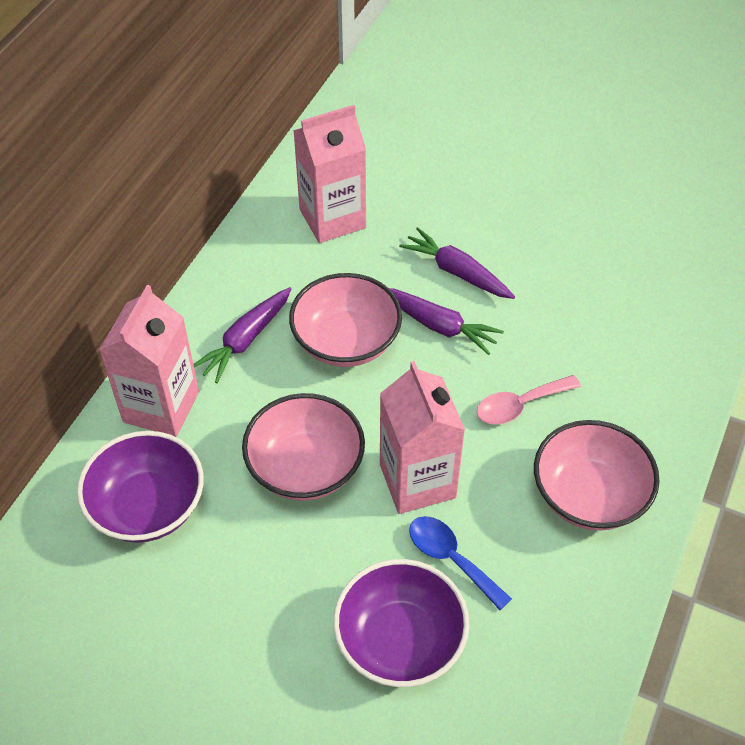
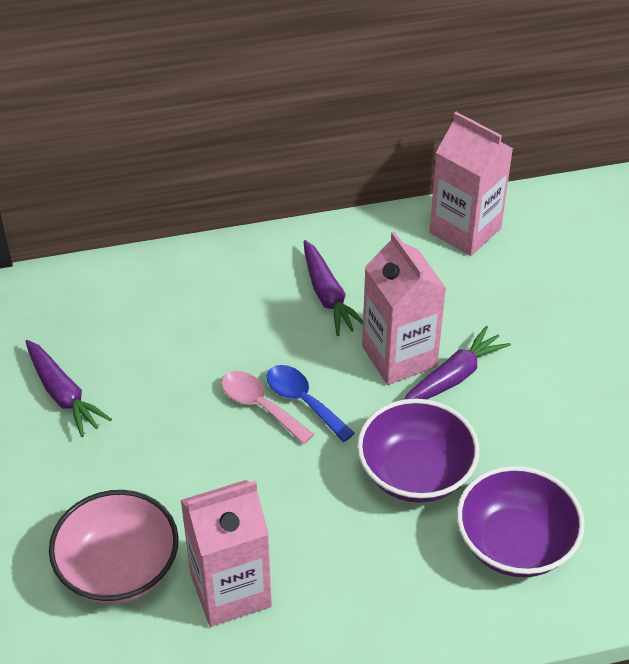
pink bowl: 3 -> 1

